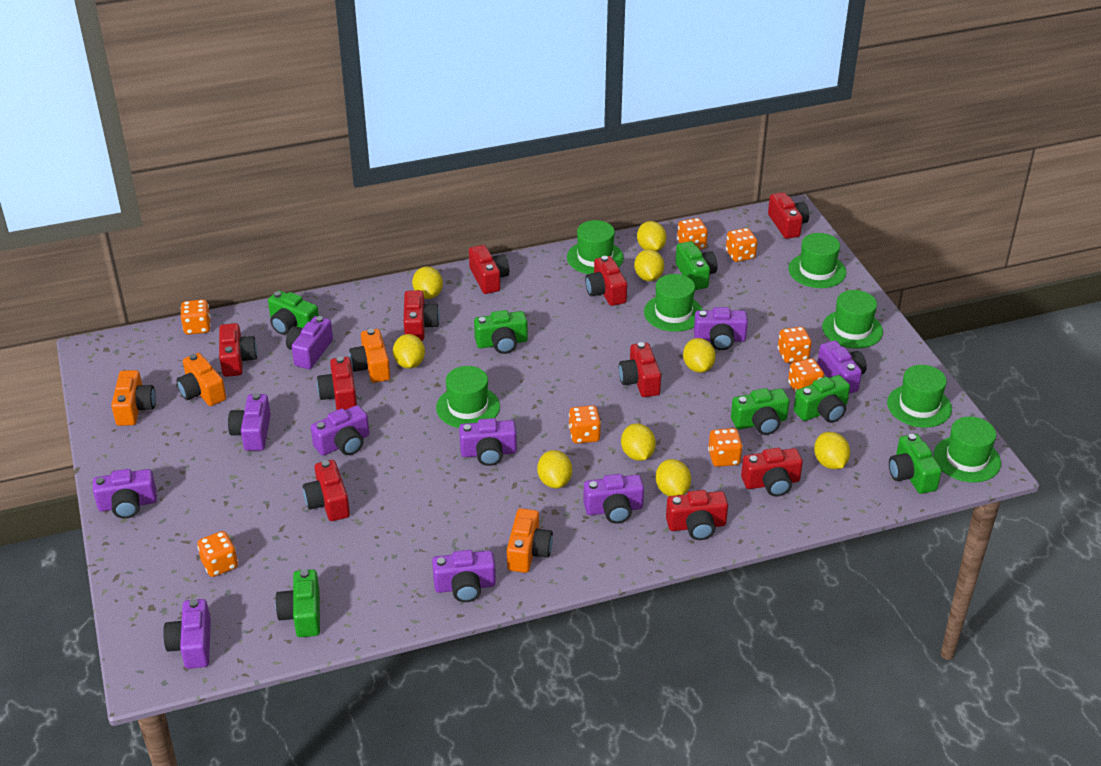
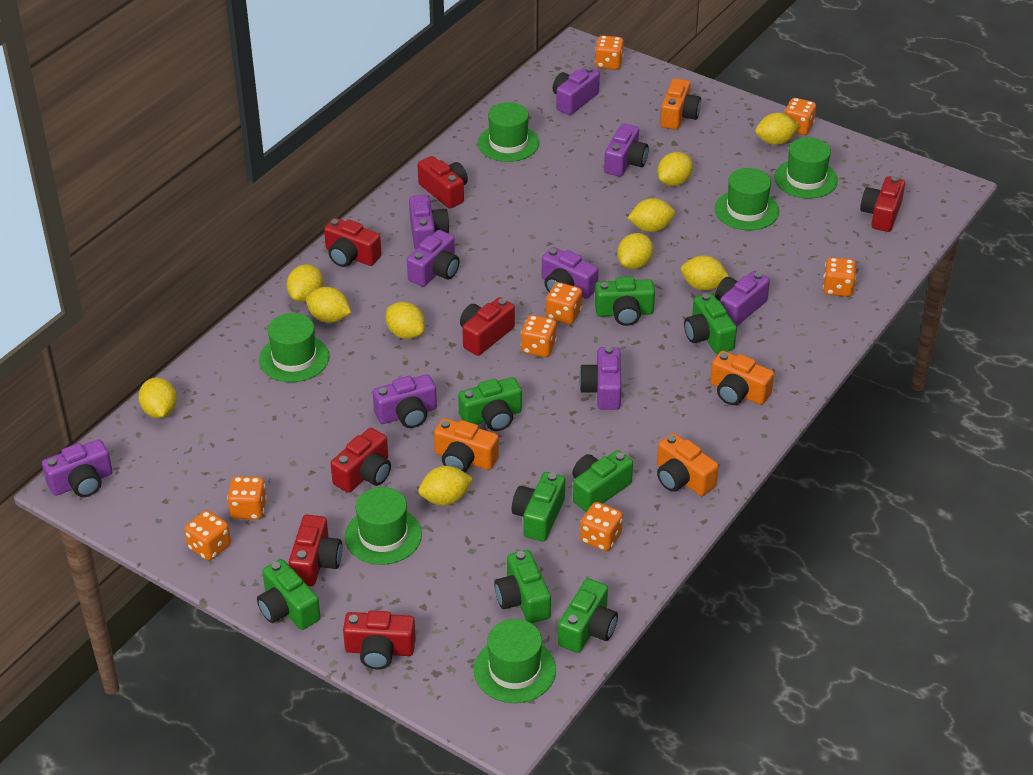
green camera: 7 -> 8
green hat: 7 -> 6
purple camera: 10 -> 9
red camera: 10 -> 7
yellow lemon: 9 -> 10

